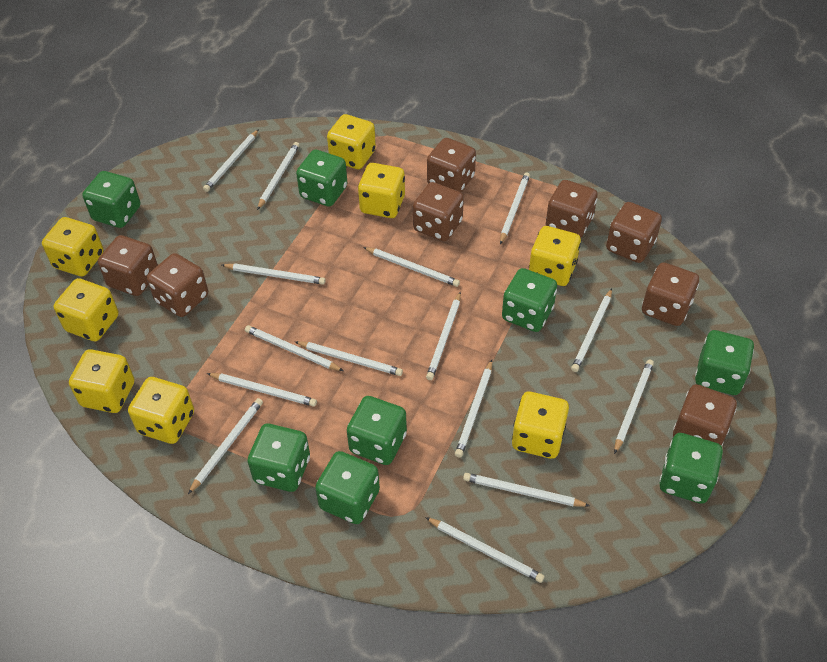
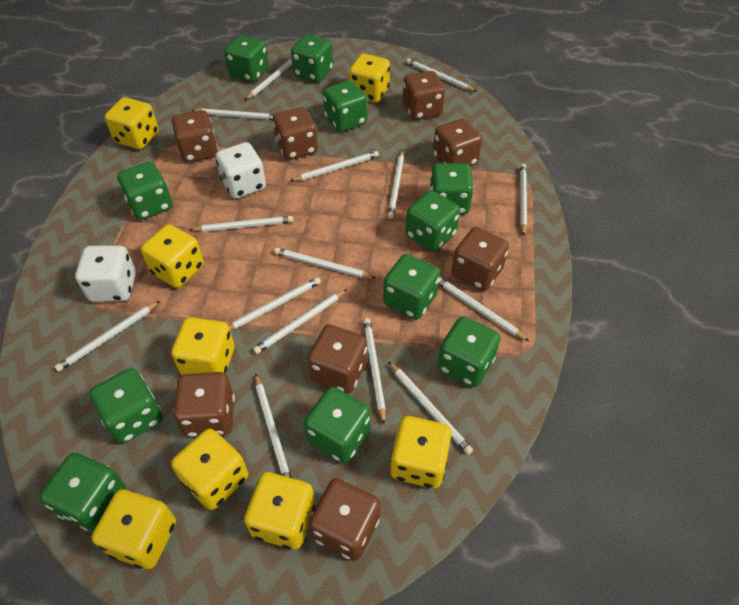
green dice: 8 -> 11
white dice: 0 -> 2

